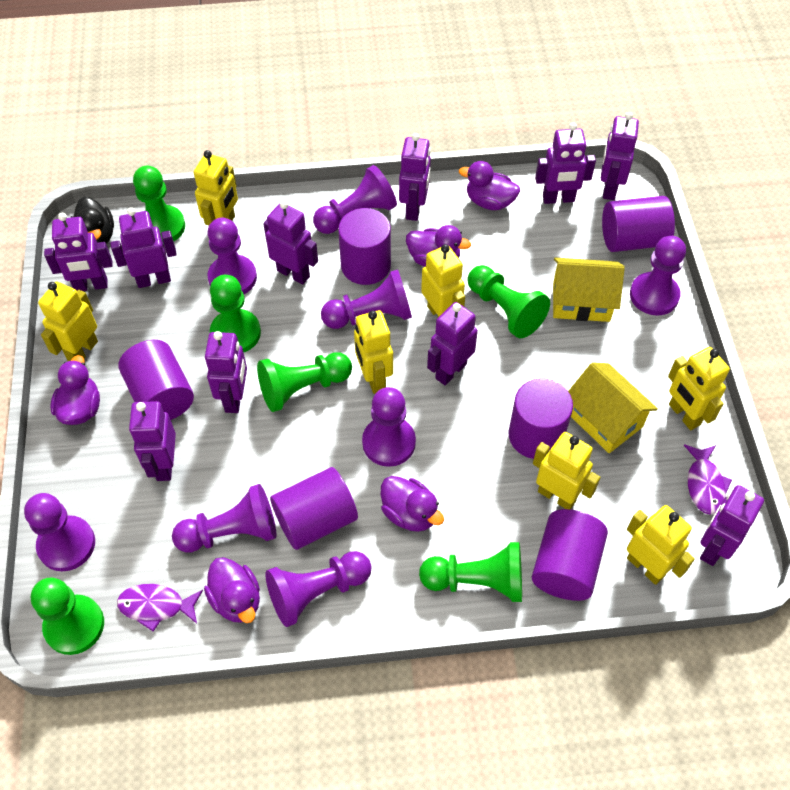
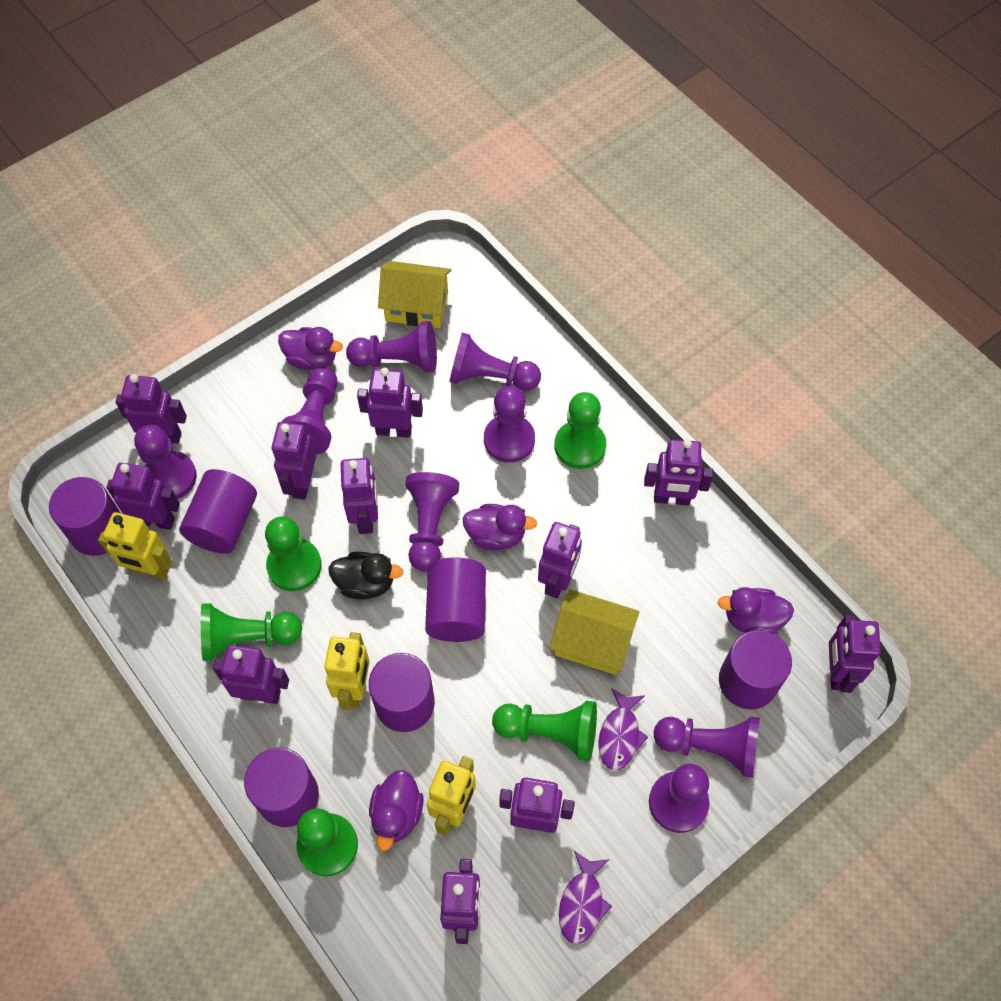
green pawn: 6 -> 5
purple duck: 5 -> 4
purple robot: 10 -> 11
yellow robot: 7 -> 3

